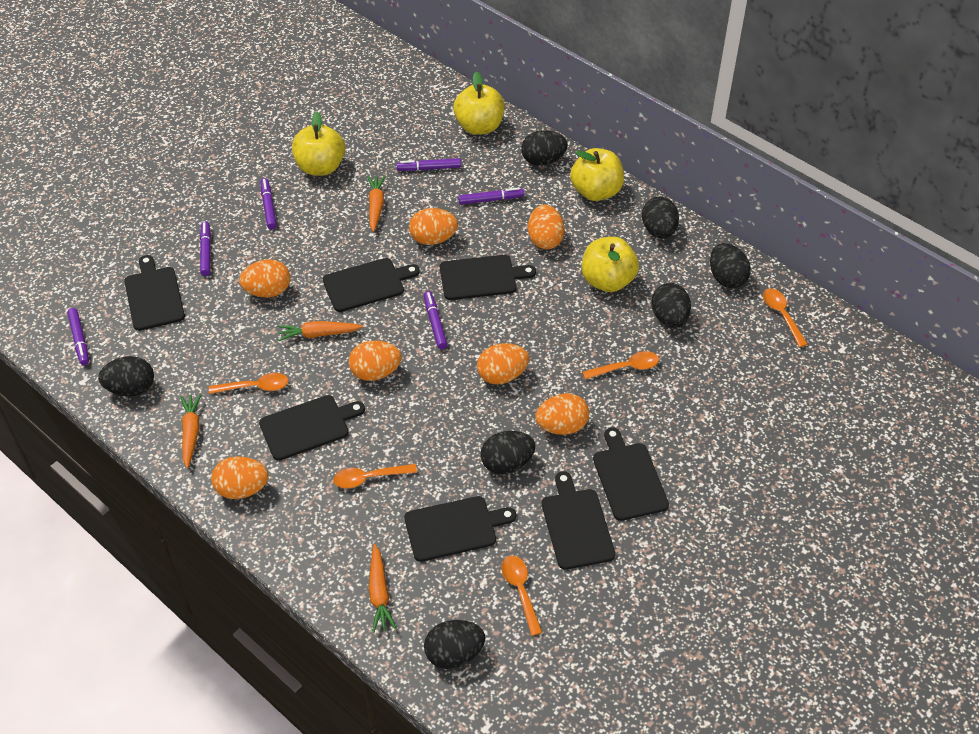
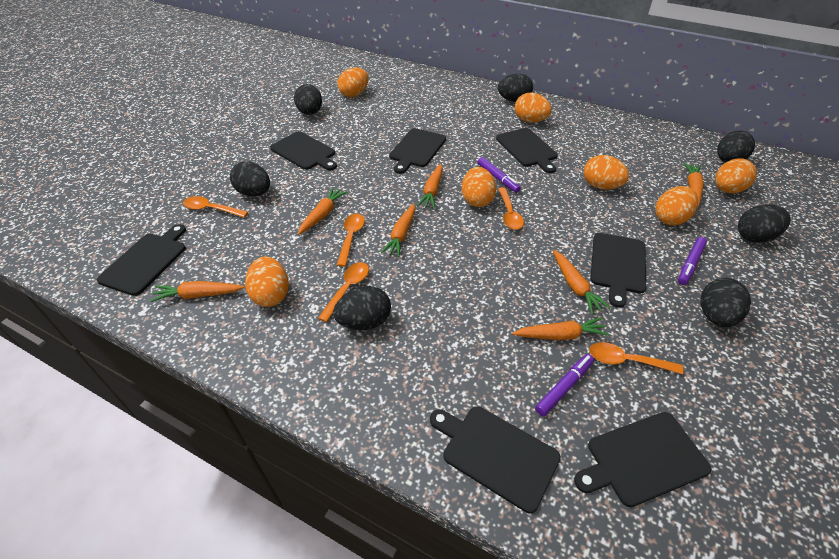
orange carrot: 4 -> 7
purple marker: 6 -> 3
yellow apple: 4 -> 0

